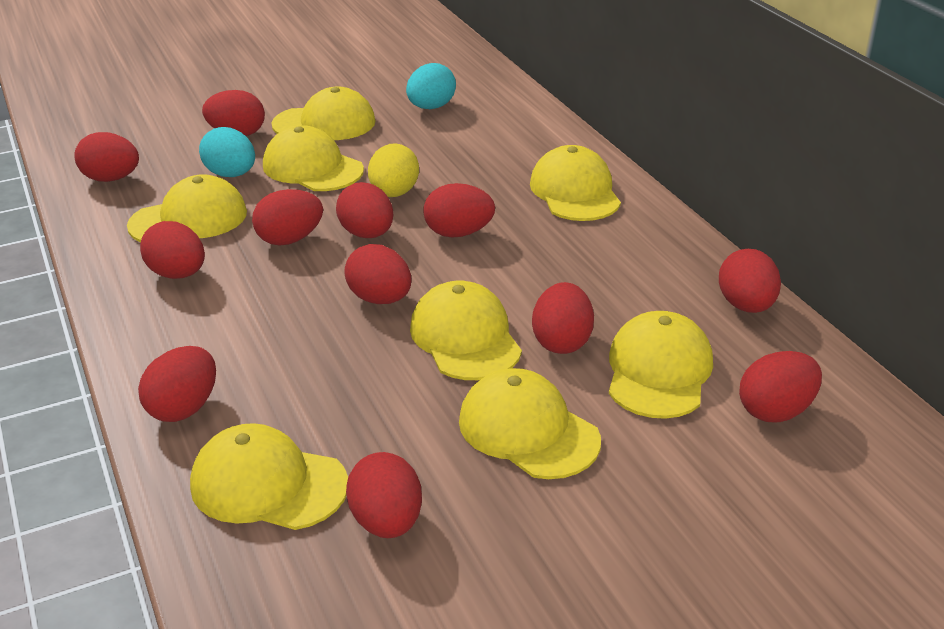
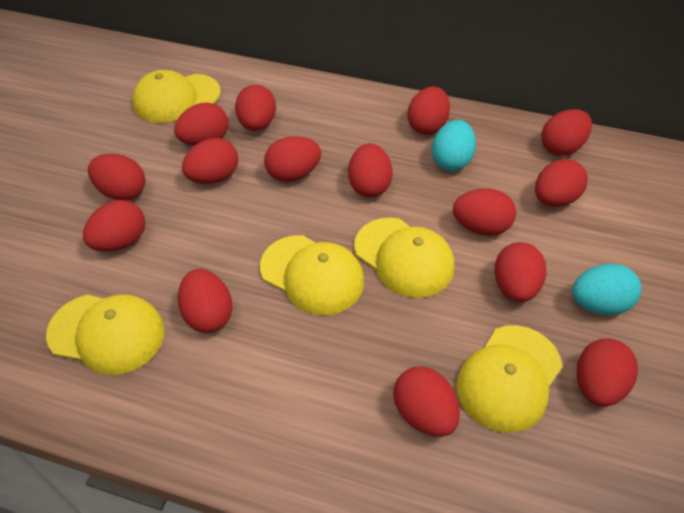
red egg: 12 -> 15
yellow cap: 8 -> 5
yellow egg: 1 -> 0

